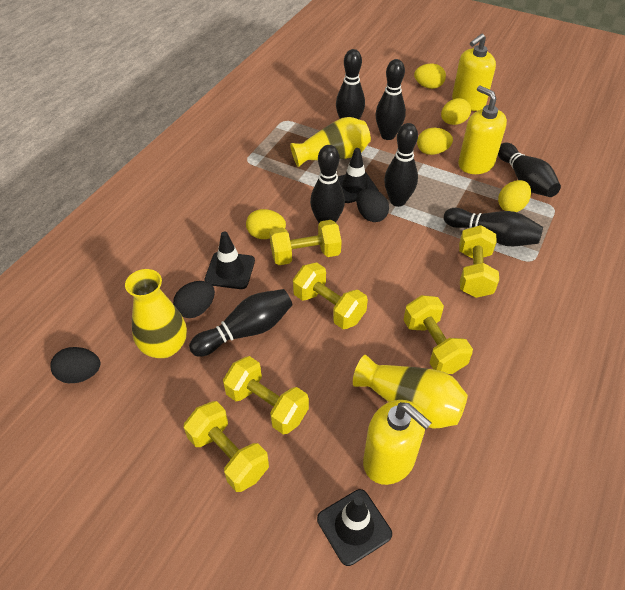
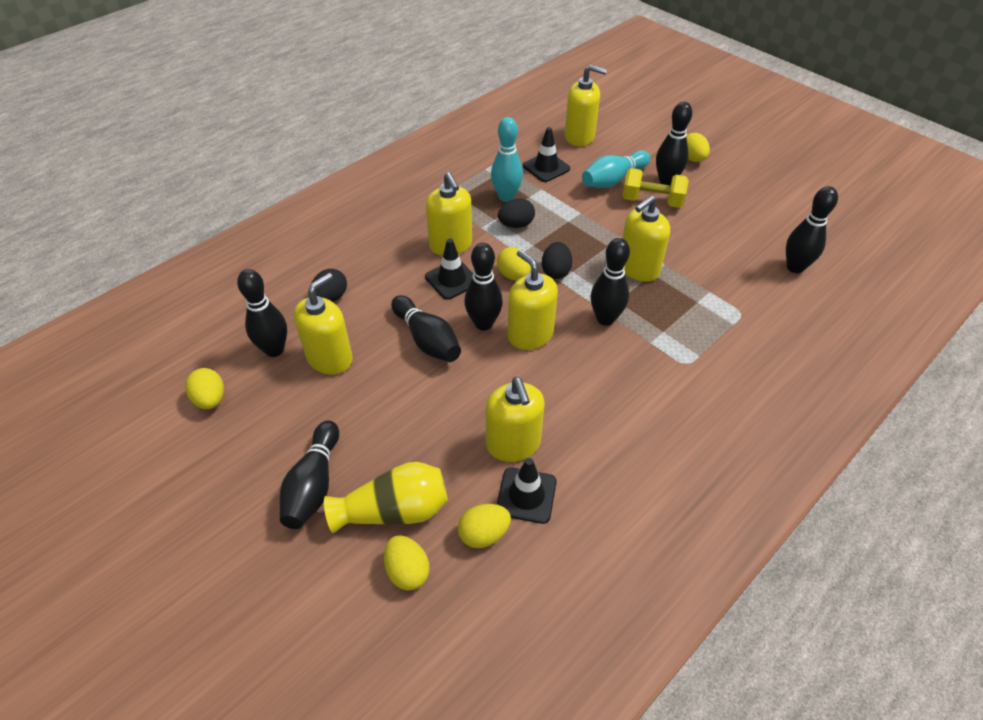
turquoise bowling pin: 0 -> 2
yellow dumbbell: 6 -> 1
yellow soap dispenser: 3 -> 6
yellow vase: 3 -> 1

